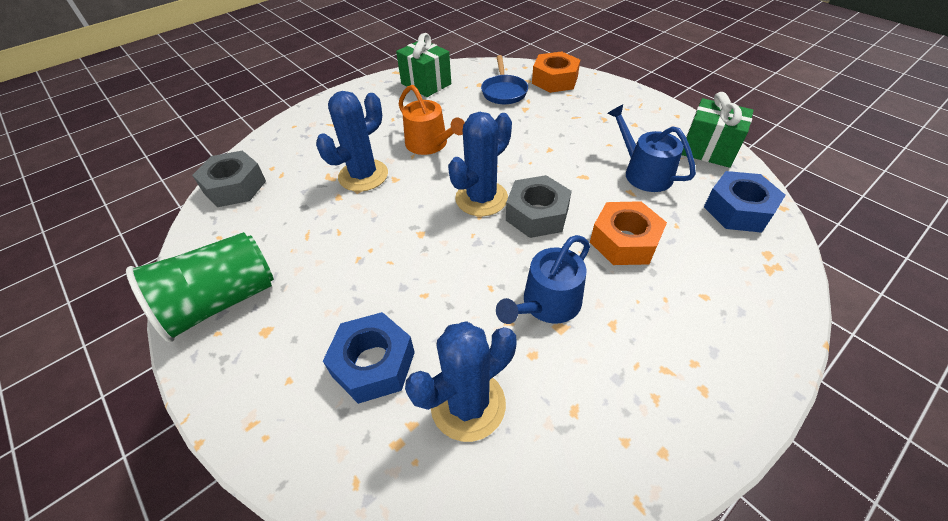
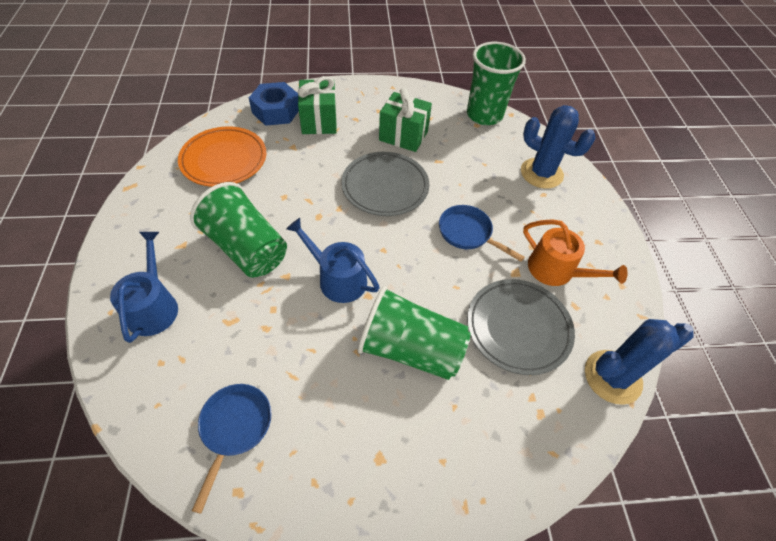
blue cactus: 3 -> 2
blue nut: 2 -> 1
blue pan: 1 -> 2
green cup: 1 -> 3
grey nut: 2 -> 0
grey plate: 0 -> 2
orange nut: 2 -> 0
orange plate: 0 -> 1

